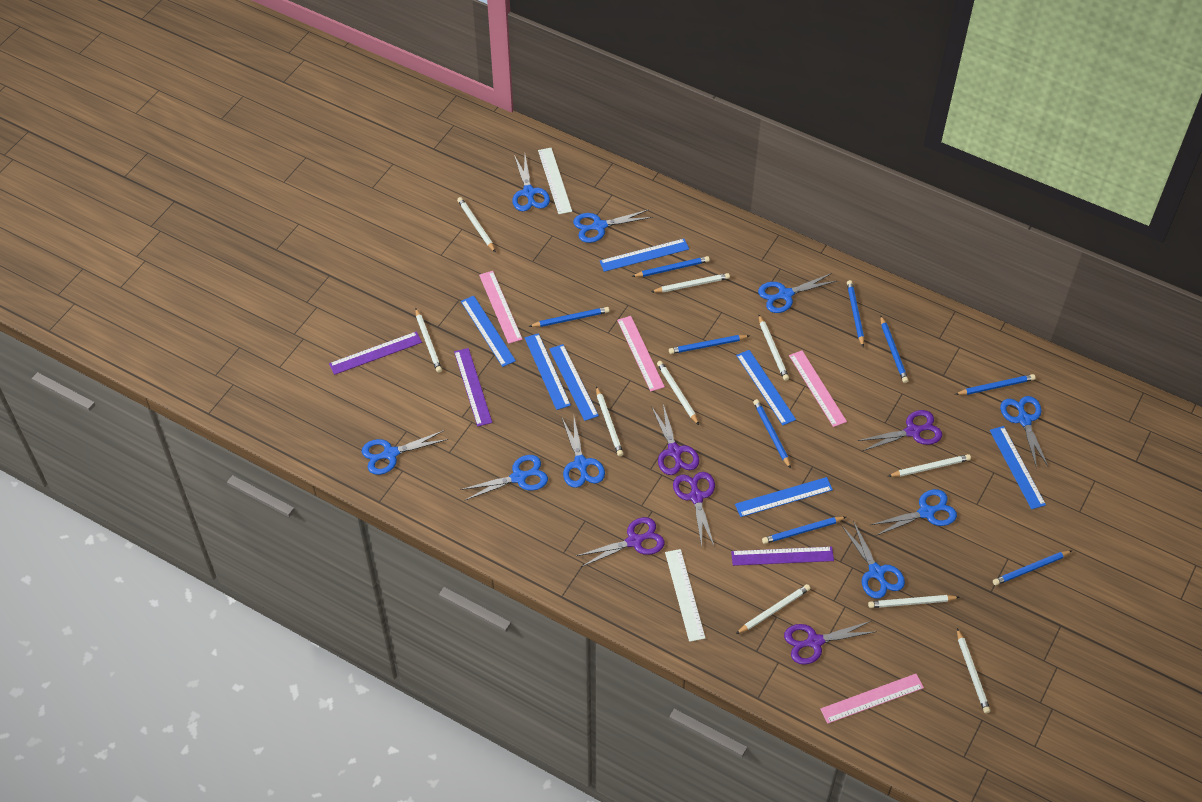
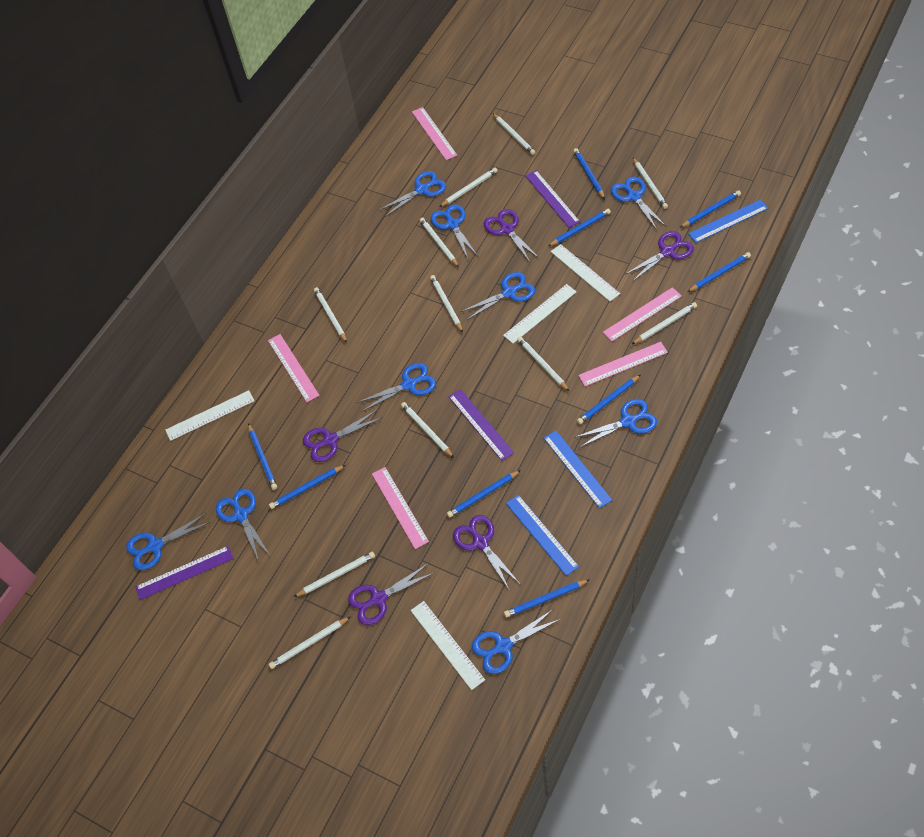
blue ruler: 7 -> 3
pink ruler: 4 -> 5
white pencil: 10 -> 11
white ruler: 2 -> 4

